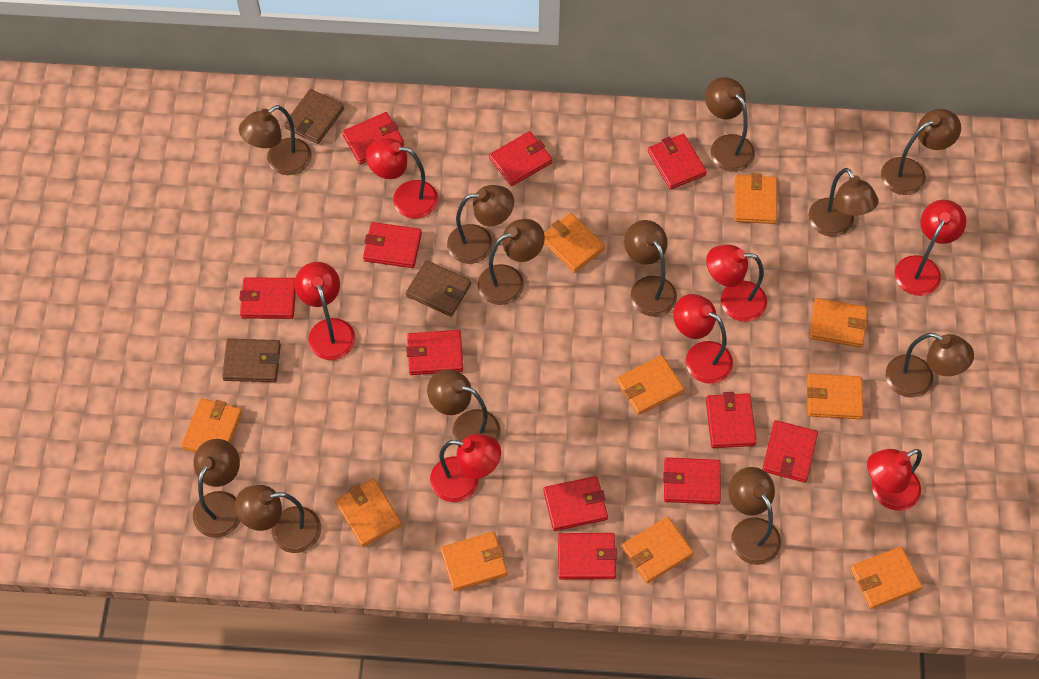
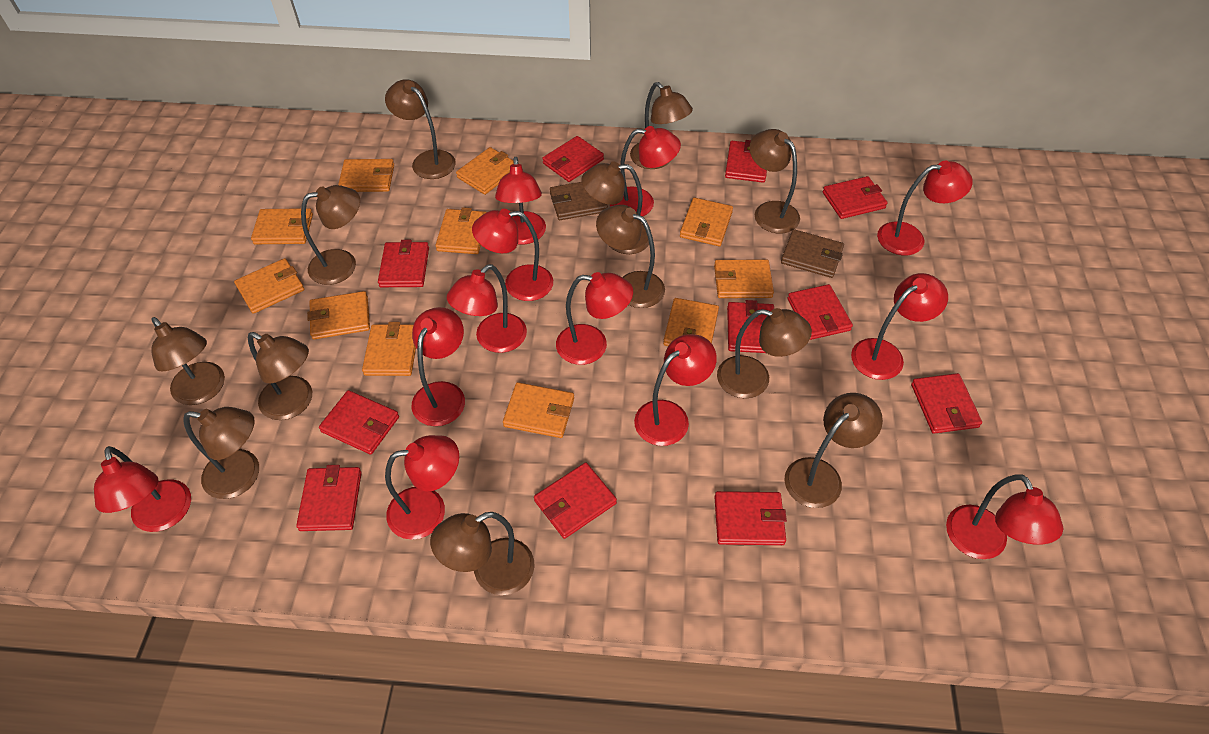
brown wallet: 3 -> 2
orange wallet: 10 -> 11
red lamp: 7 -> 12

